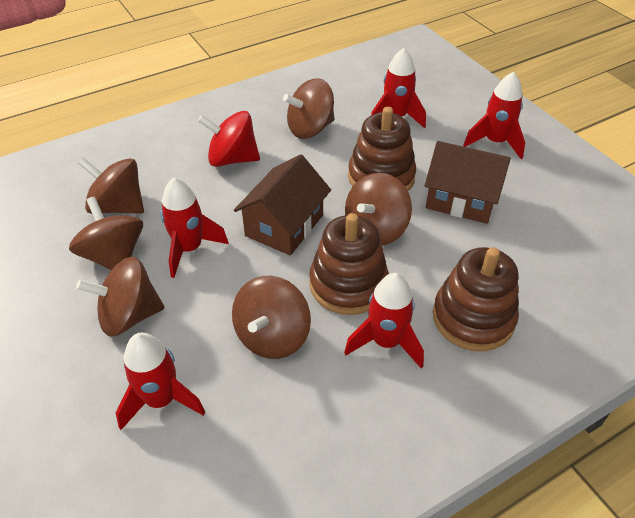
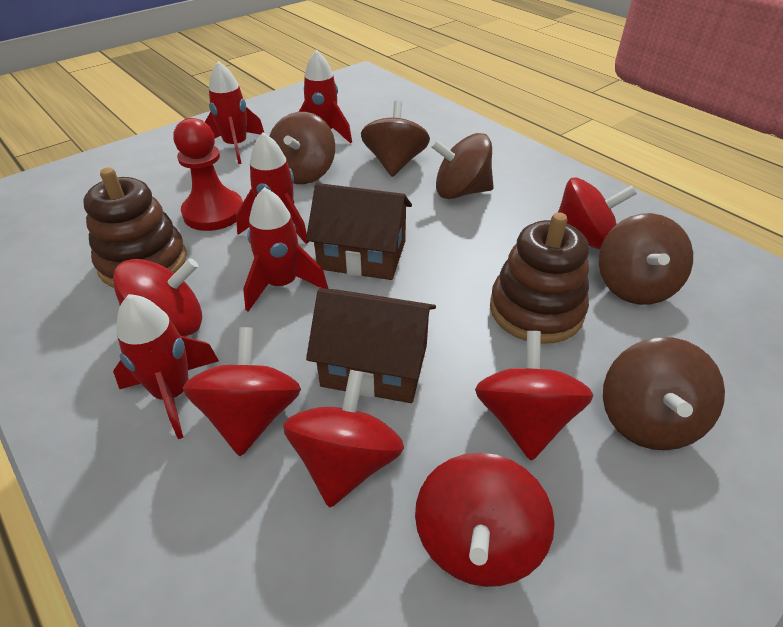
brown spinning top: 6 -> 5
brown stacking toy: 3 -> 2
red pawn: 0 -> 1
red spinning top: 1 -> 6

